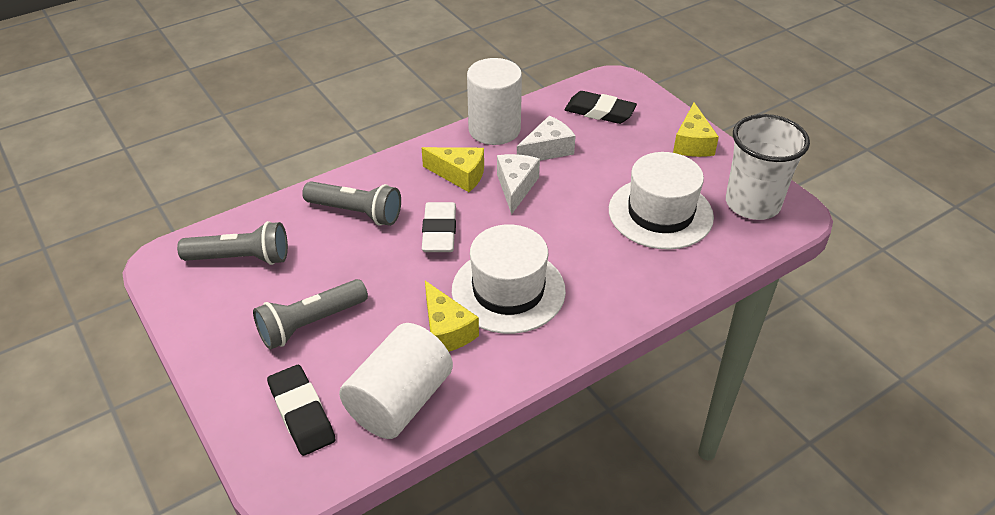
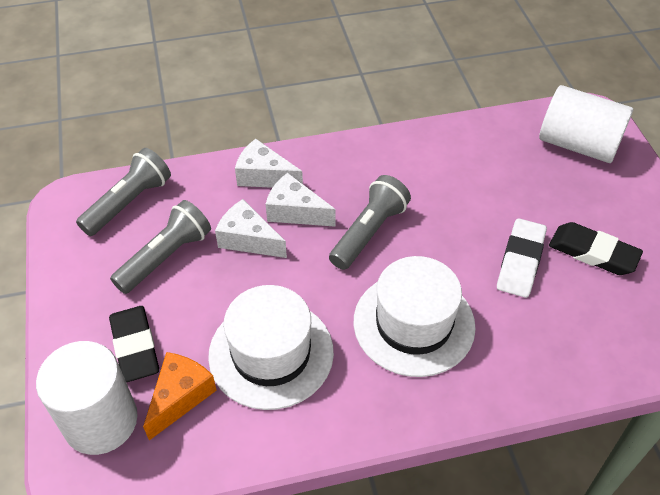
orange cheese: 0 -> 1
white cheese: 2 -> 3
white cup: 1 -> 0
yellow cheese: 3 -> 0

